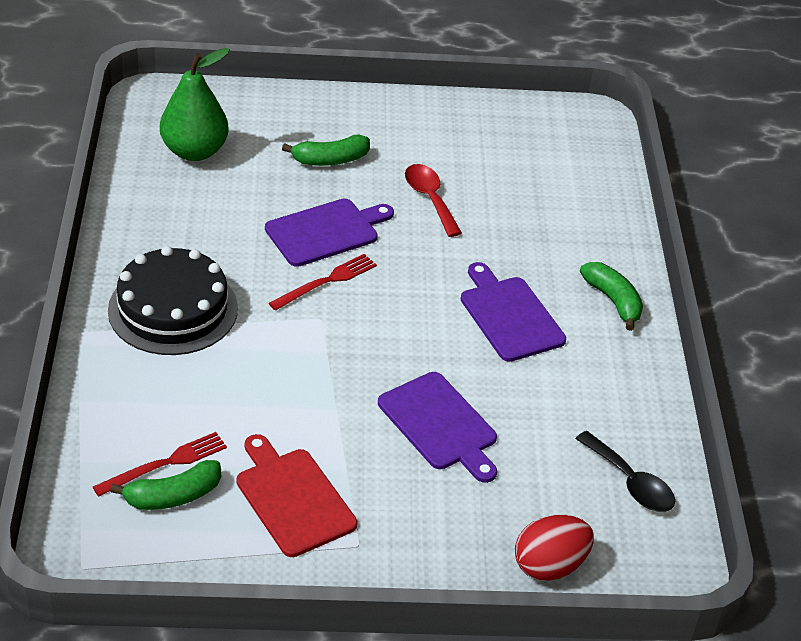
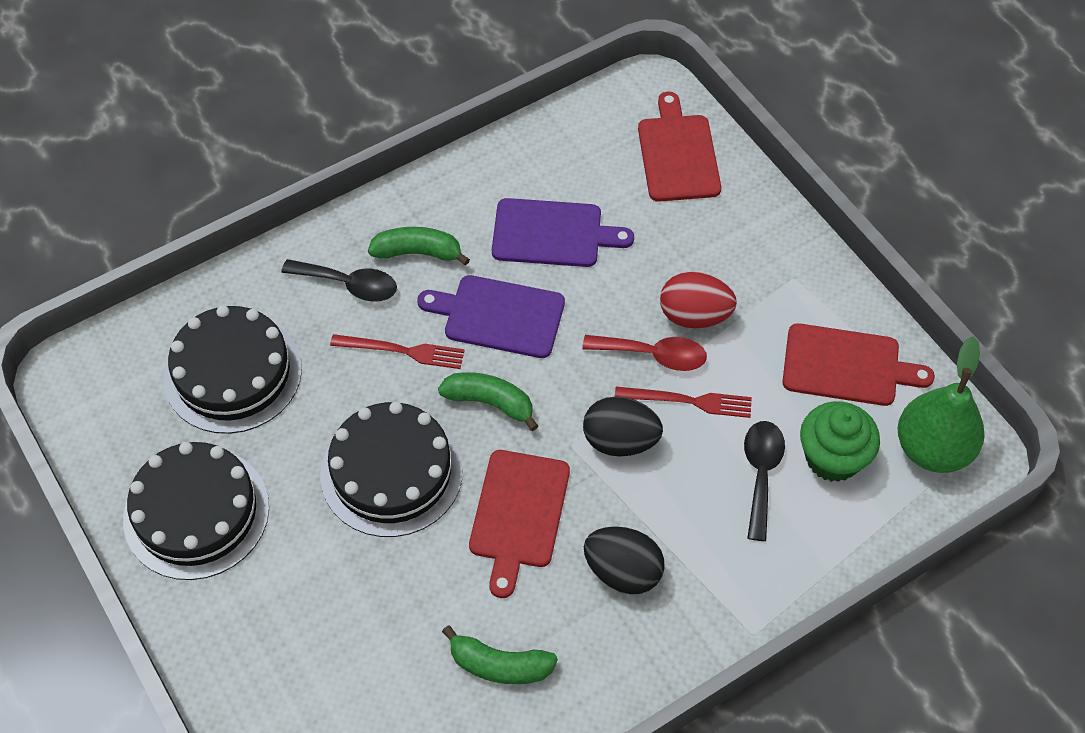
black cake: 1 -> 3
black egg: 0 -> 2
black spoon: 1 -> 2
green cupcake: 0 -> 1
purple cutting board: 3 -> 2
red cutting board: 1 -> 3

